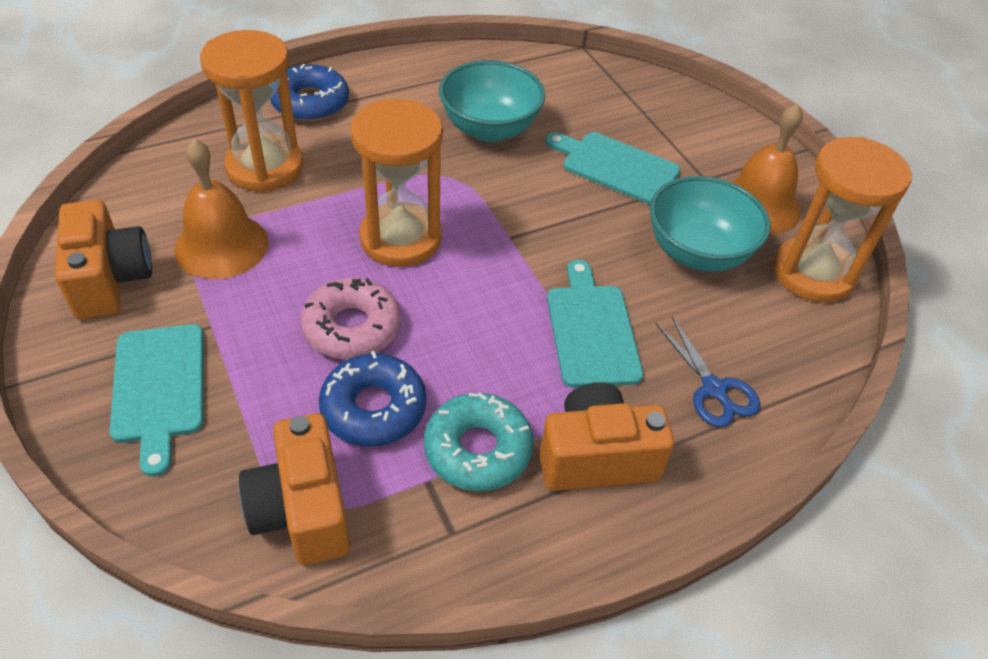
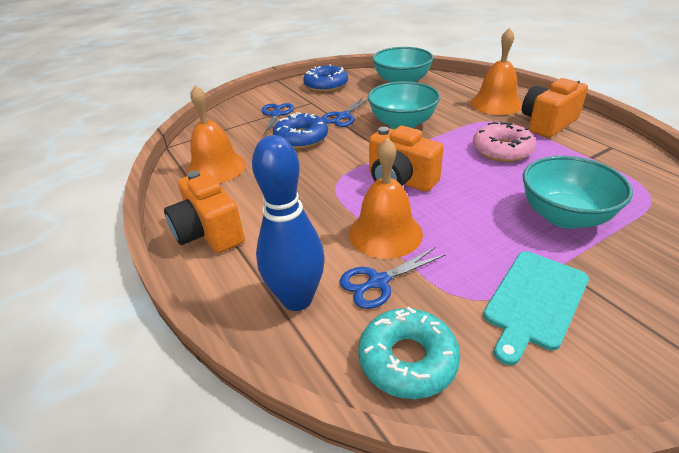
blue bowling pin: 0 -> 1
blue scissors: 1 -> 3
orange bell: 2 -> 3
orange hourglass: 3 -> 0
turquoise bowl: 2 -> 3
turquoise cutting board: 3 -> 1

